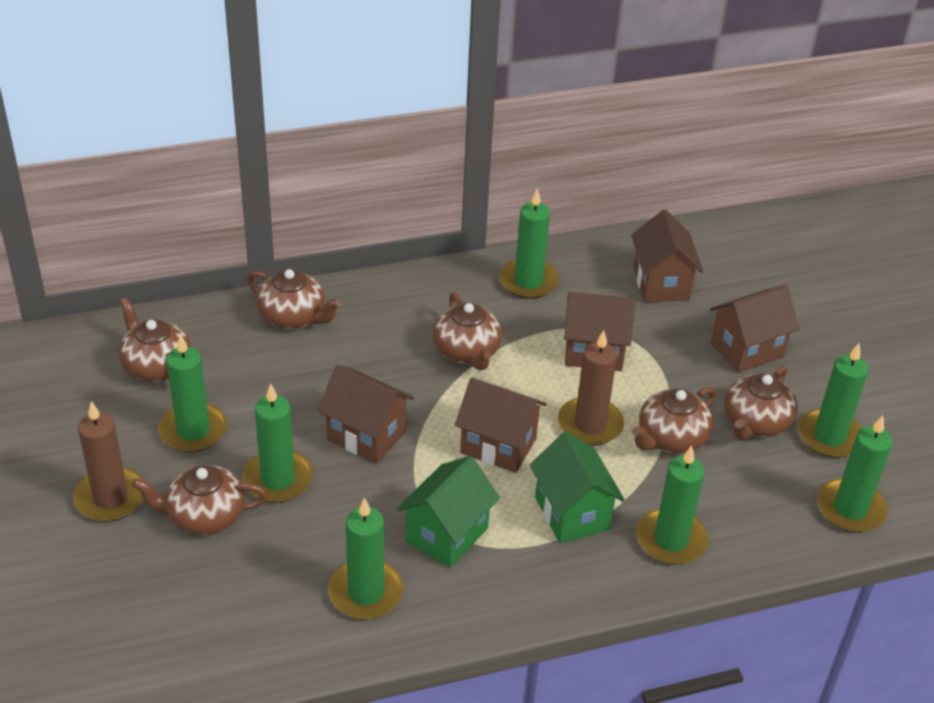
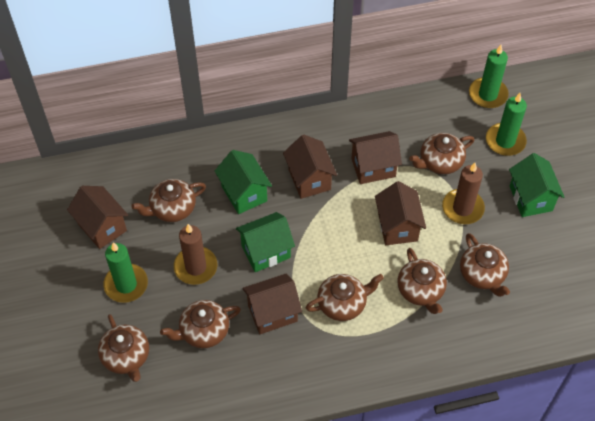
brown teapot: 6 -> 7
green candle: 7 -> 3
green house: 2 -> 3

